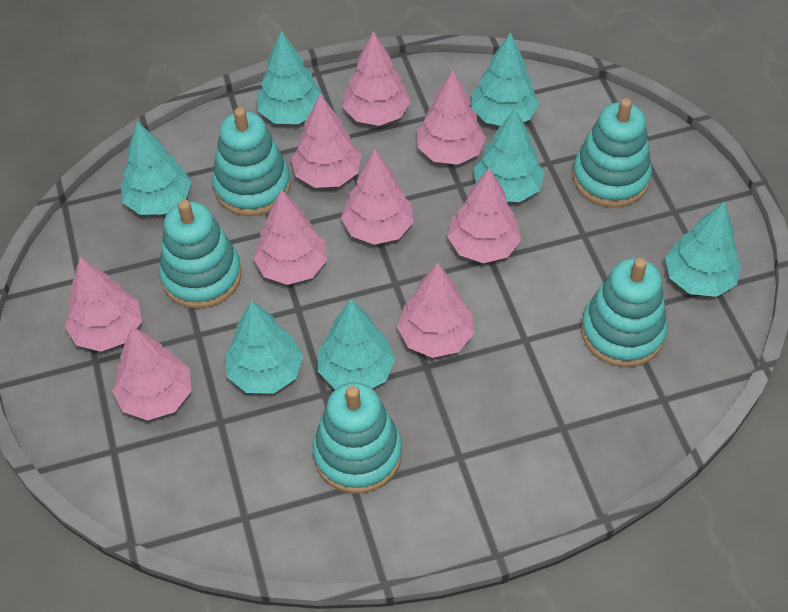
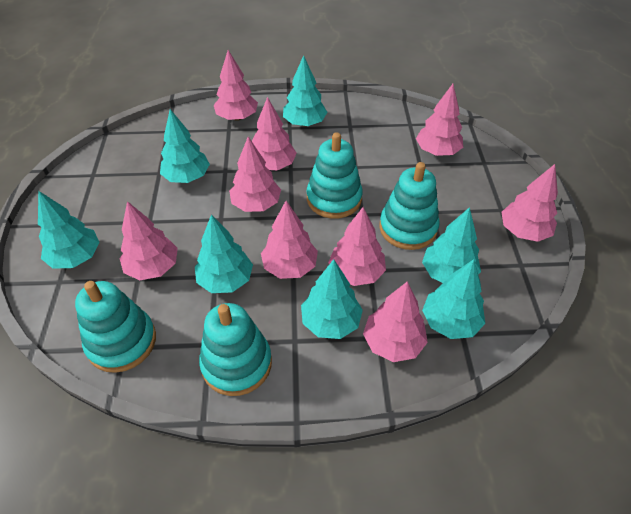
turquoise stacking toy: 5 -> 4

